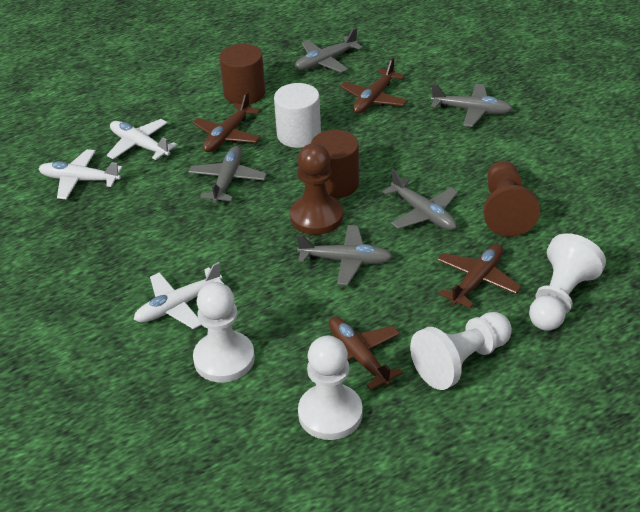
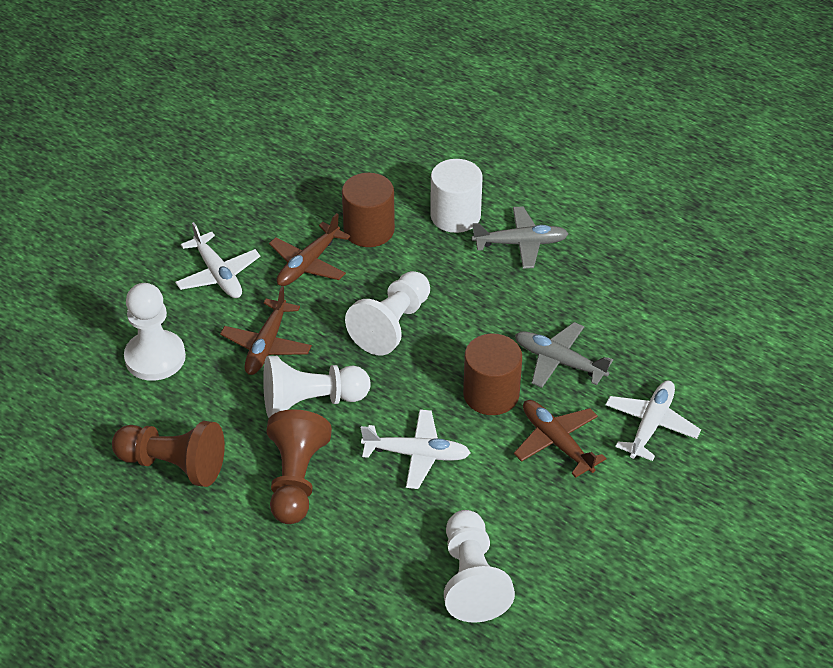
brown plane: 4 -> 3
grey plane: 5 -> 2

